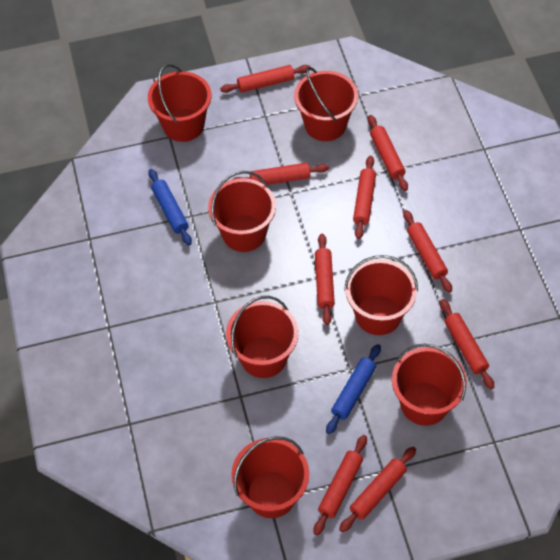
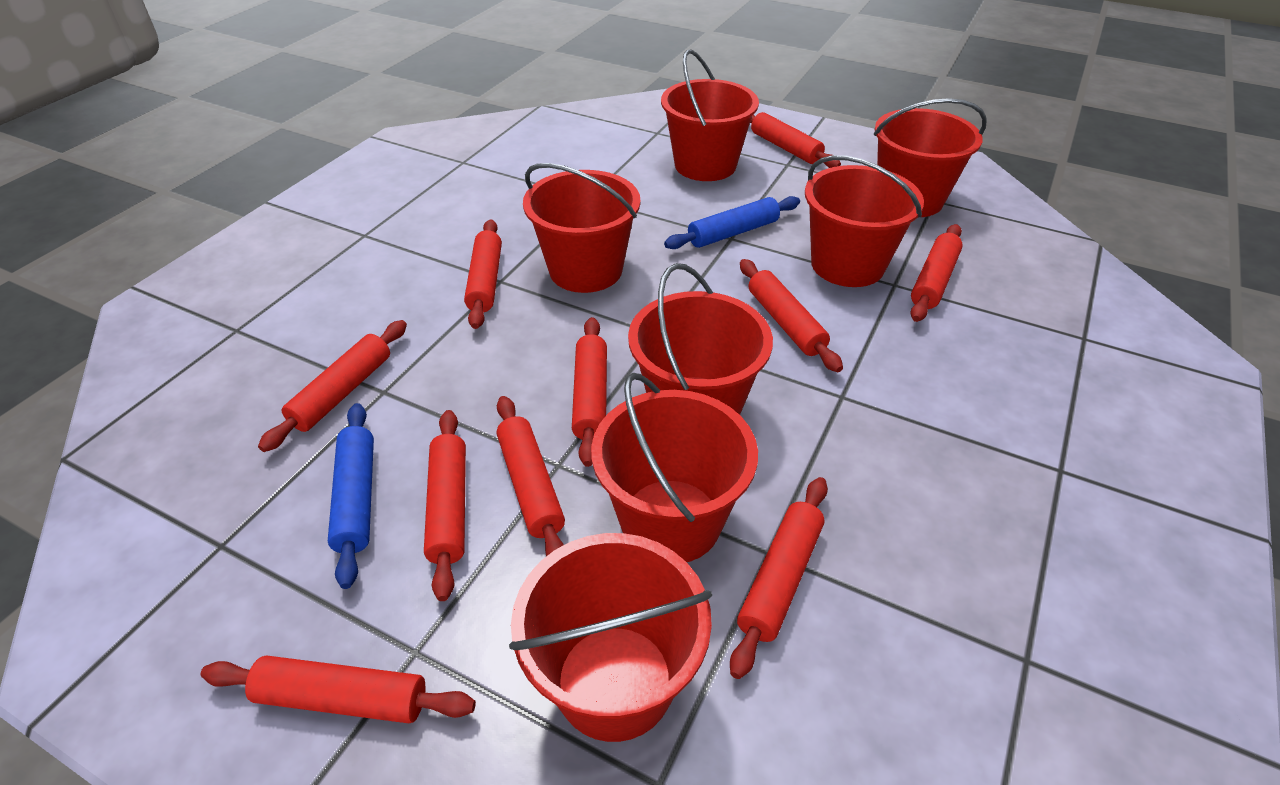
red rolling pin: 9 -> 10

